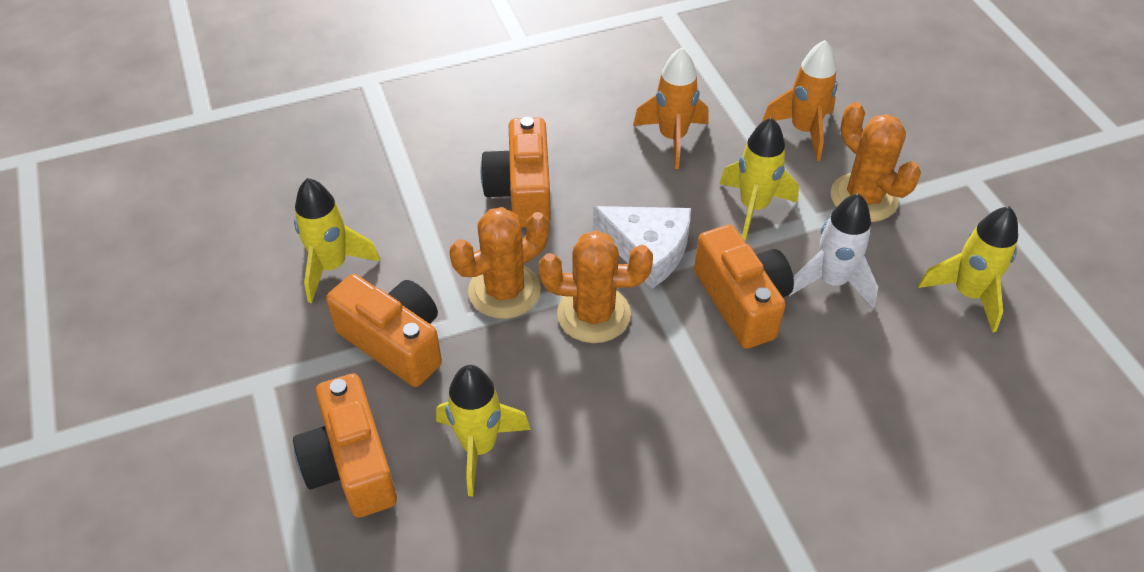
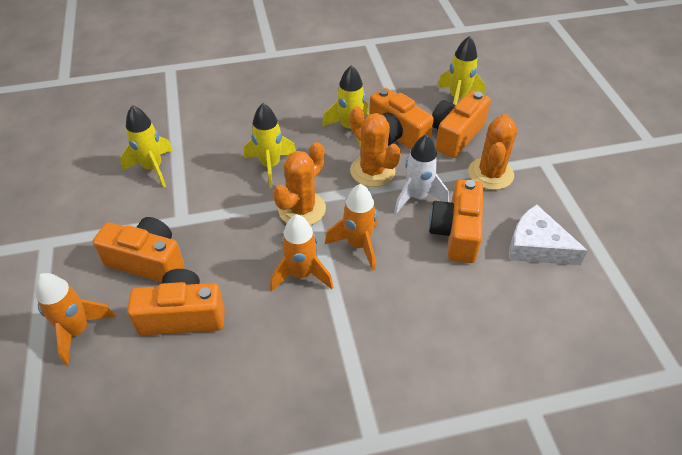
orange camera: 4 -> 5
orange rocket: 2 -> 3

